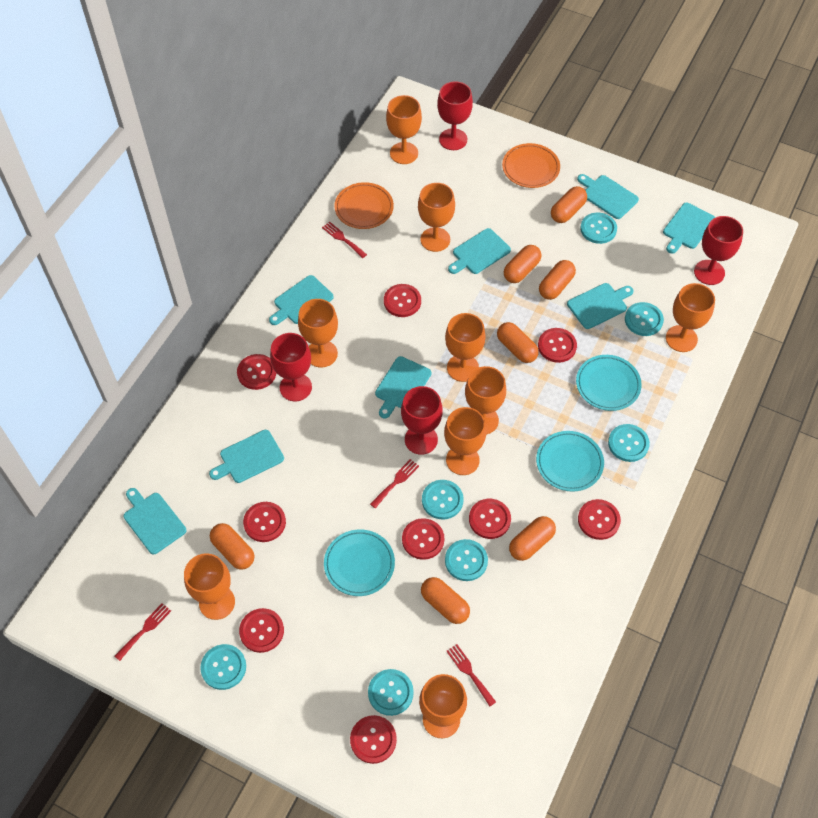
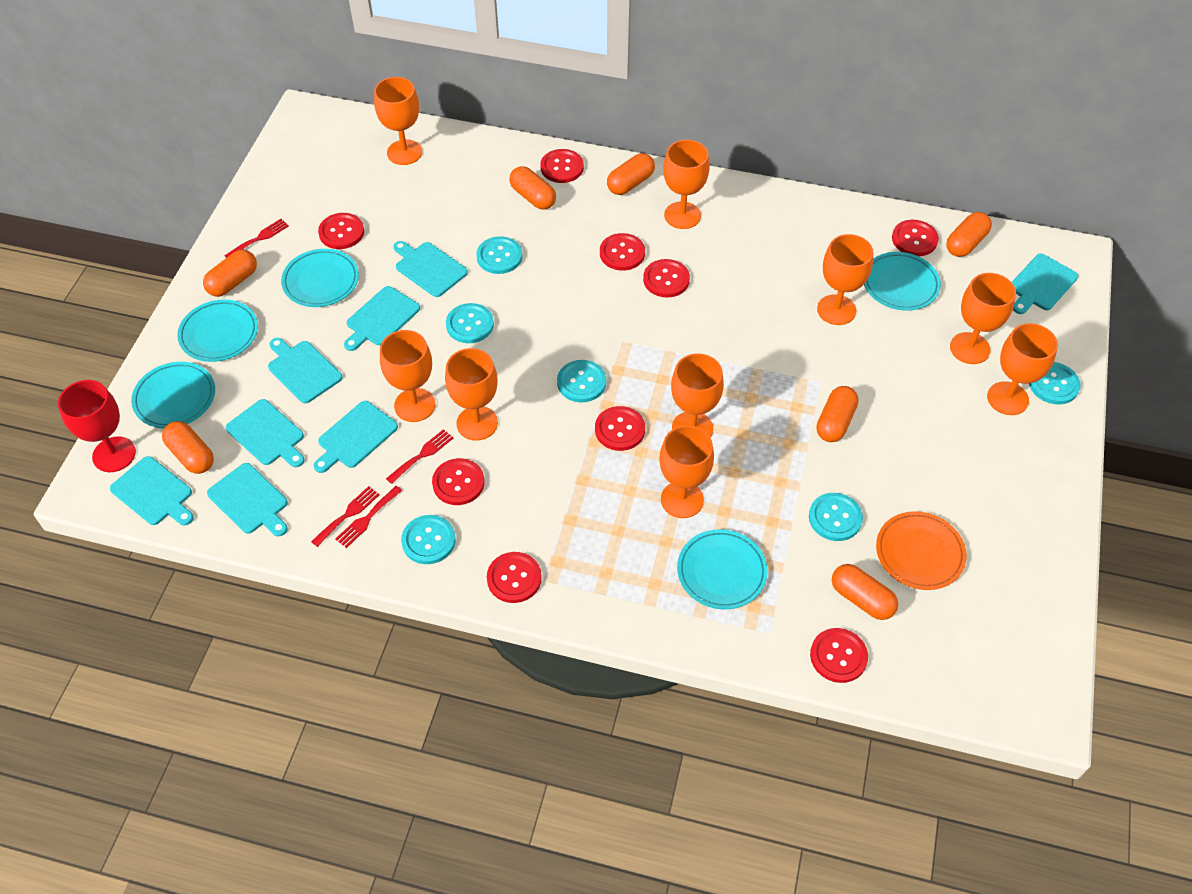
orange plate: 2 -> 1
red goblet: 4 -> 1
turquoise button: 7 -> 6
turquoise plate: 3 -> 5

